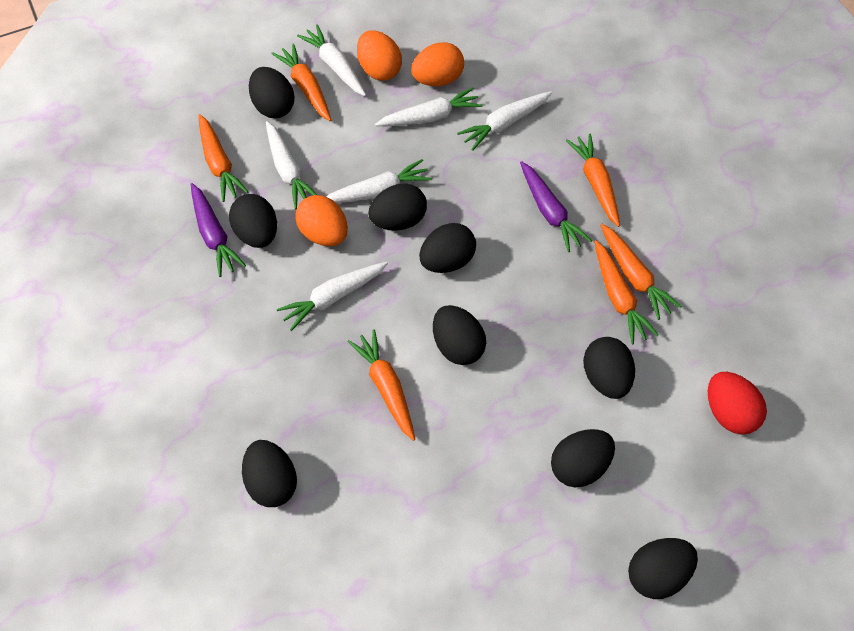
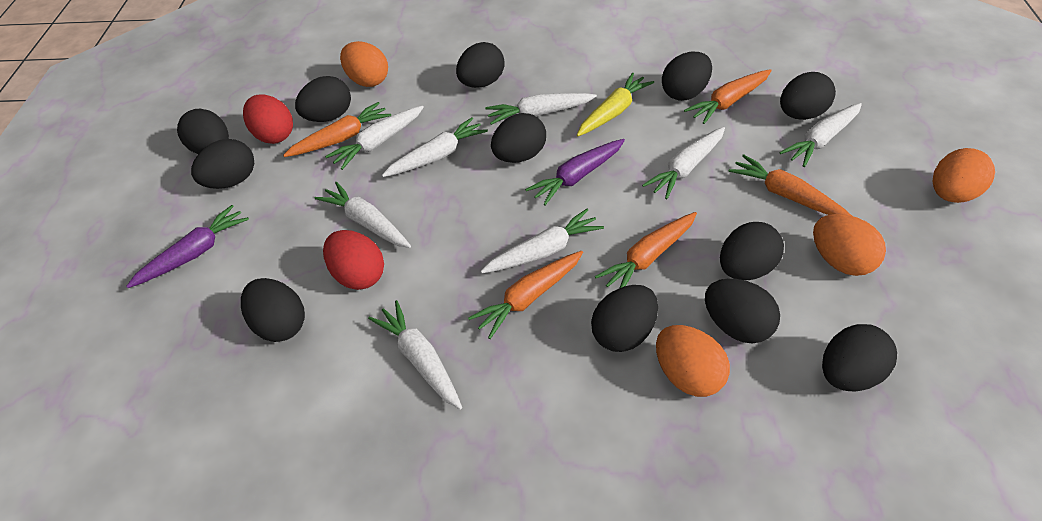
black egg: 9 -> 12
orange carrot: 6 -> 5
orange egg: 3 -> 4
red egg: 1 -> 2
white carrot: 6 -> 8
yellow carrot: 0 -> 1

